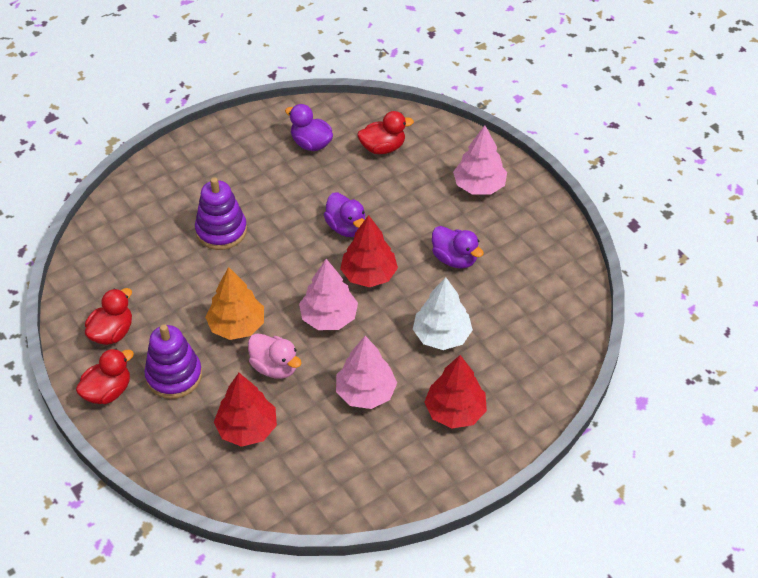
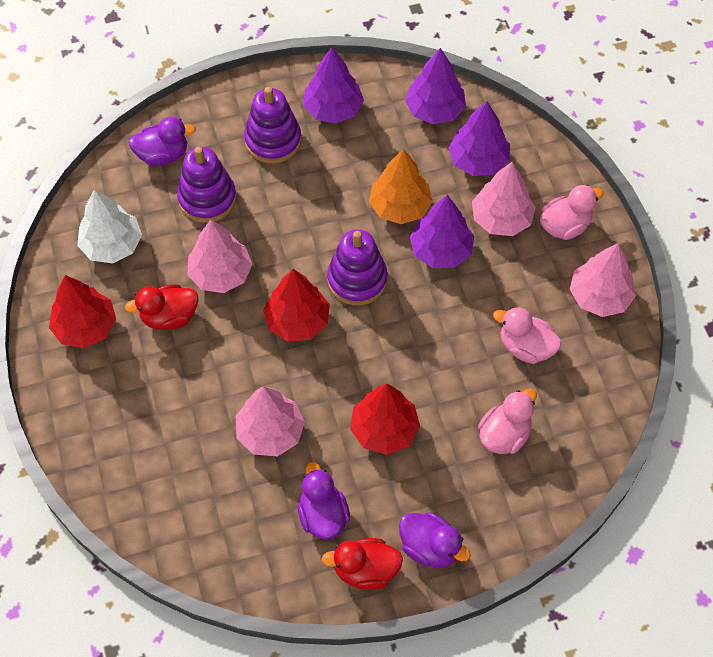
pink duck: 1 -> 3
pink tree: 3 -> 4
purple stacking toy: 2 -> 3
purple tree: 0 -> 4
red duck: 3 -> 2

